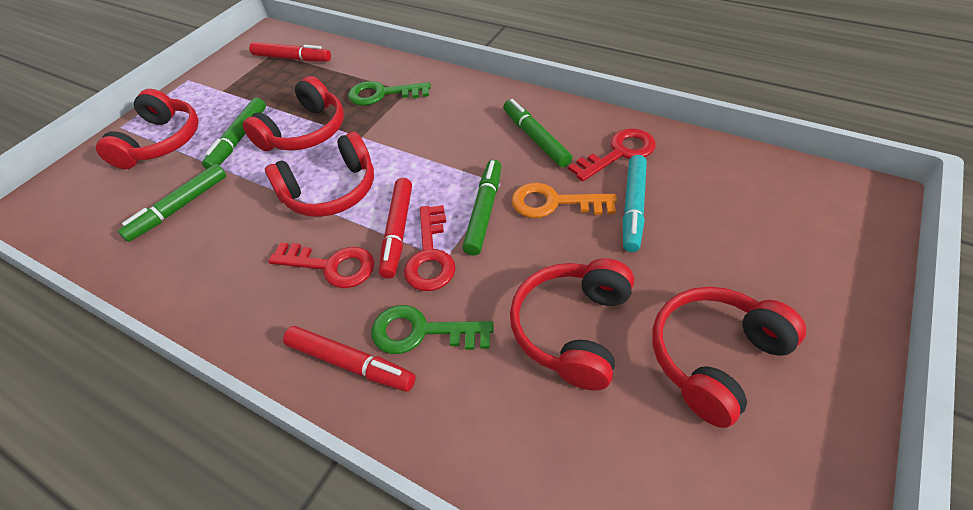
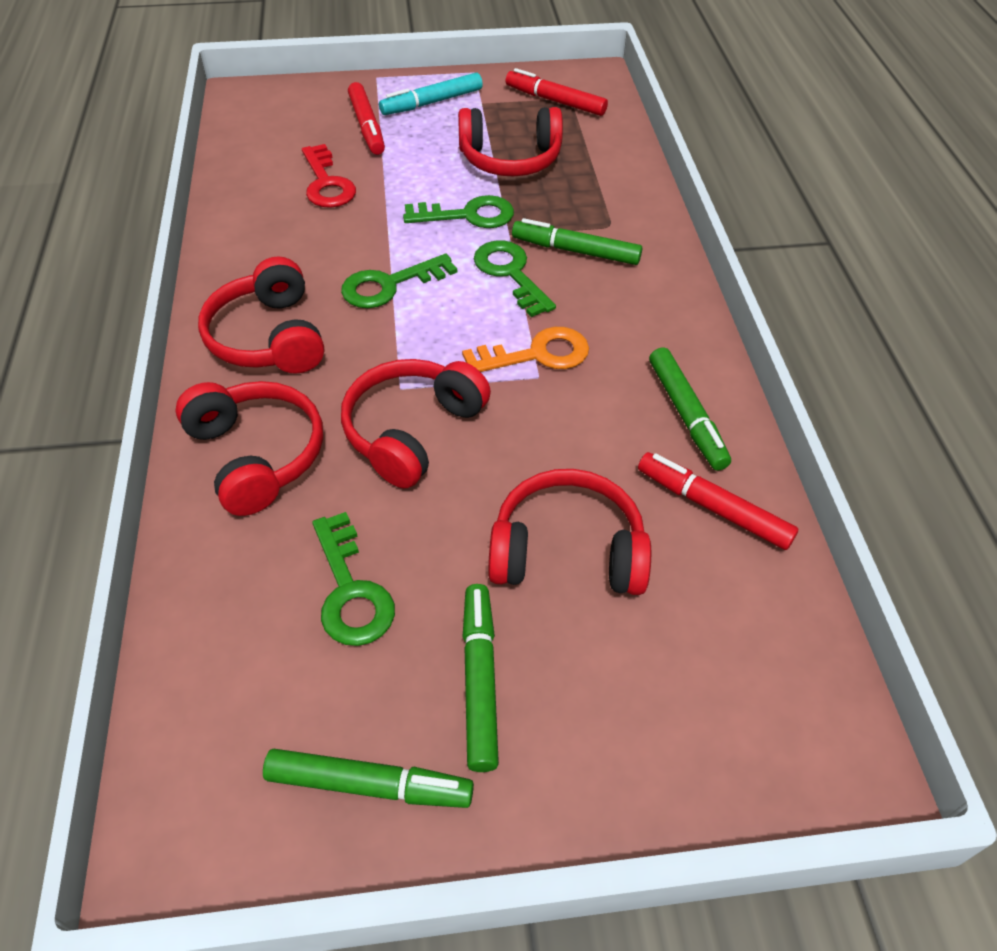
green key: 2 -> 4
red key: 3 -> 1

